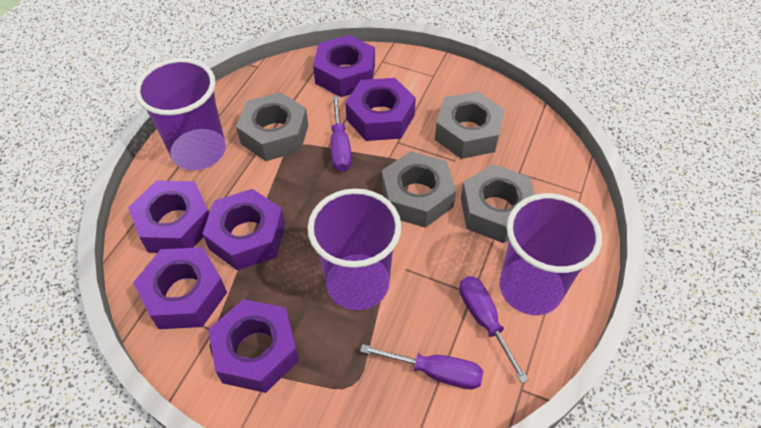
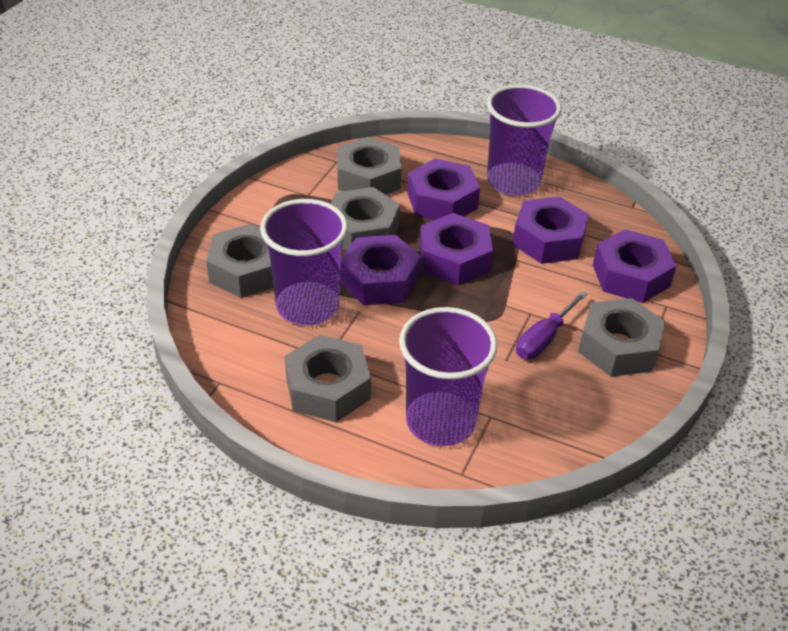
grey nut: 4 -> 5
purple nut: 6 -> 5
purple screwdriver: 3 -> 1

